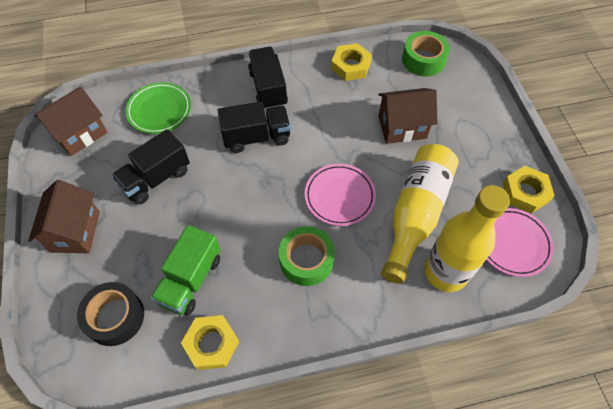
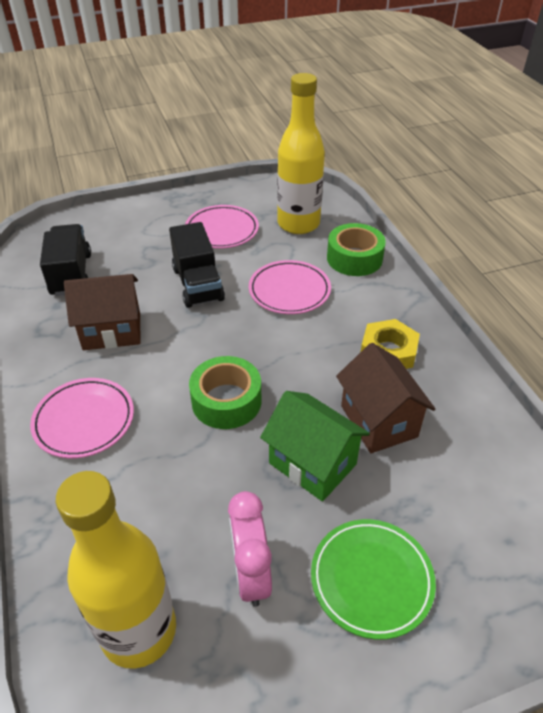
black tape: 1 -> 0
black truck: 3 -> 2
brown house: 3 -> 2
green house: 0 -> 1
green truck: 1 -> 0
pink clock: 0 -> 1
pink plate: 2 -> 3
yellow nut: 3 -> 1

